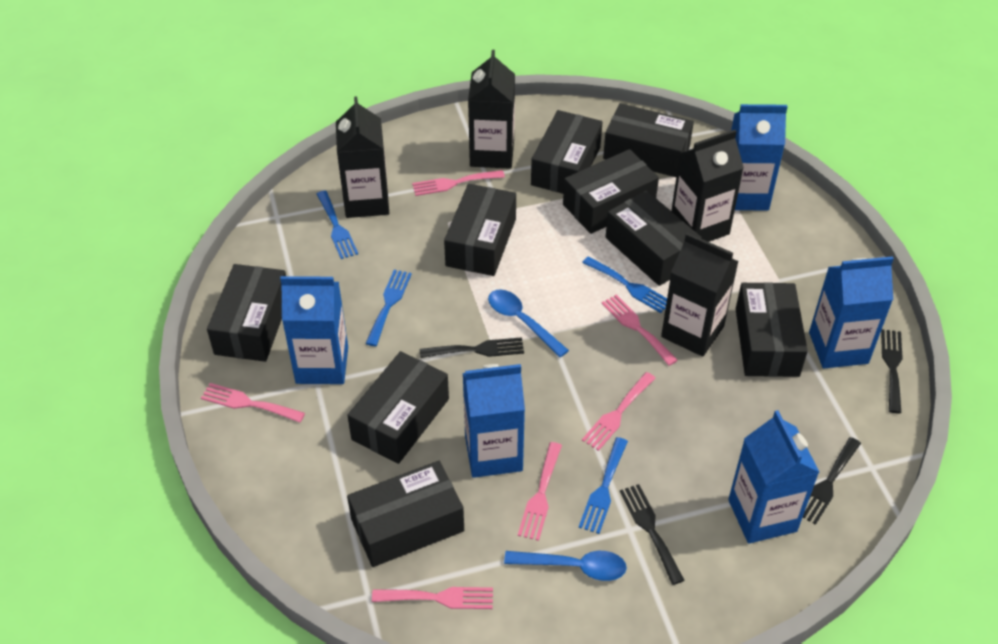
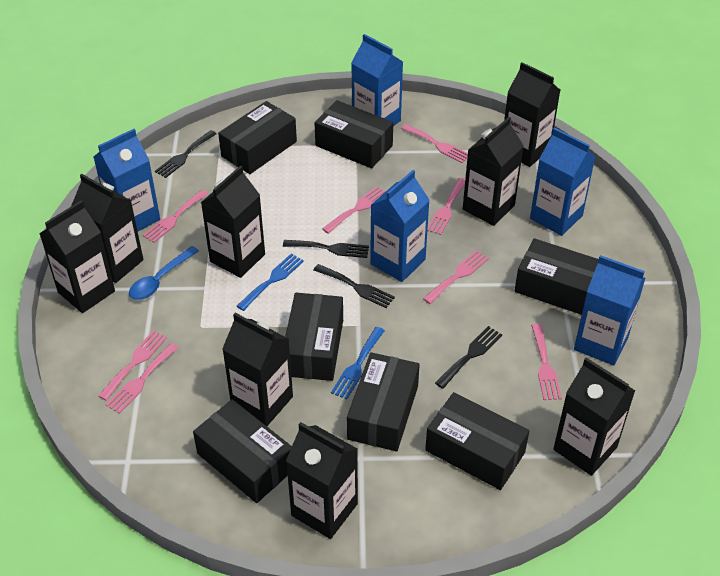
black box: 9 -> 7
black carton: 4 -> 8
blue fork: 4 -> 2
blue spoon: 2 -> 1
pink fork: 6 -> 8

